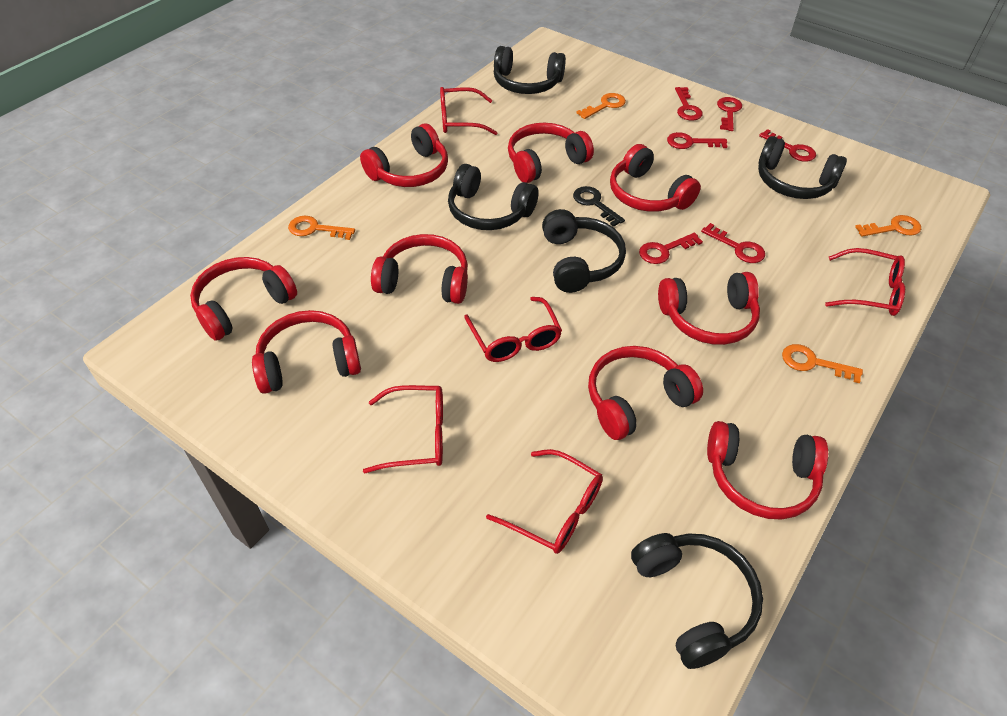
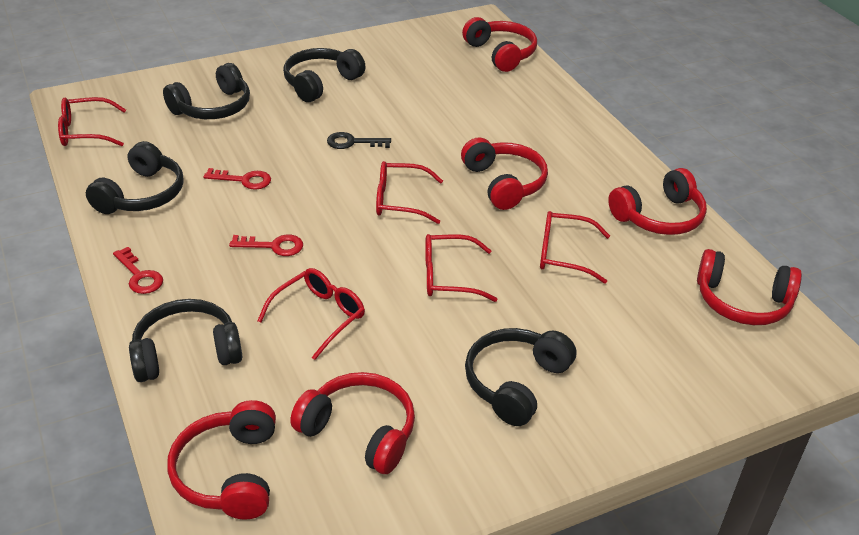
orange key: 4 -> 0
red headphones: 9 -> 6
red key: 6 -> 3

